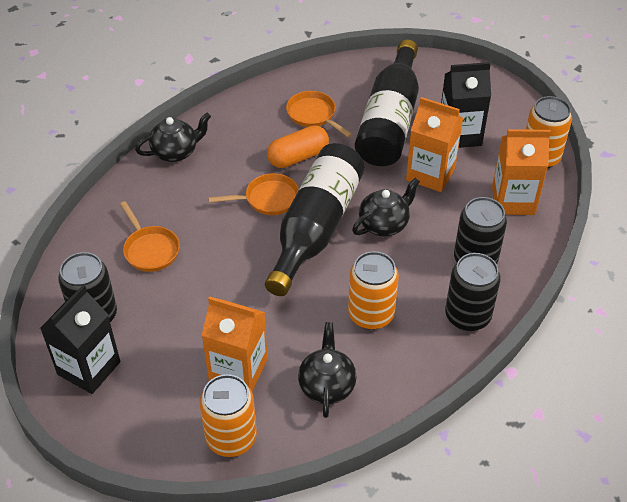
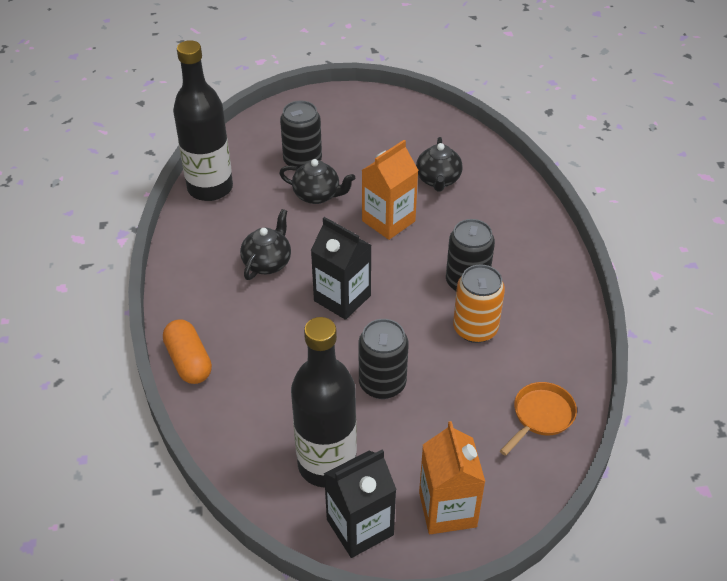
orange can: 3 -> 1
orange carton: 3 -> 2
orange pan: 3 -> 1

